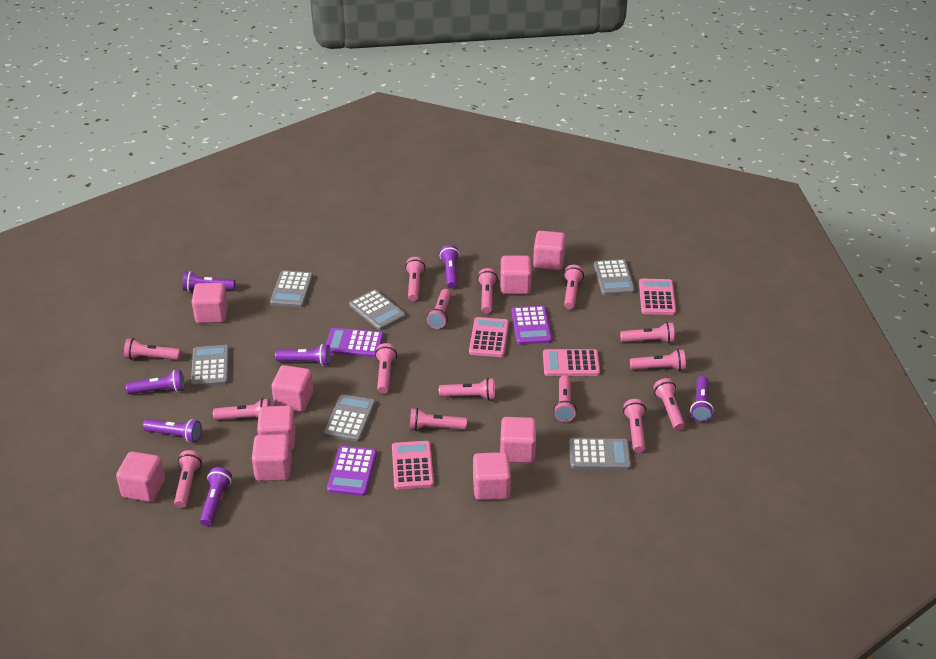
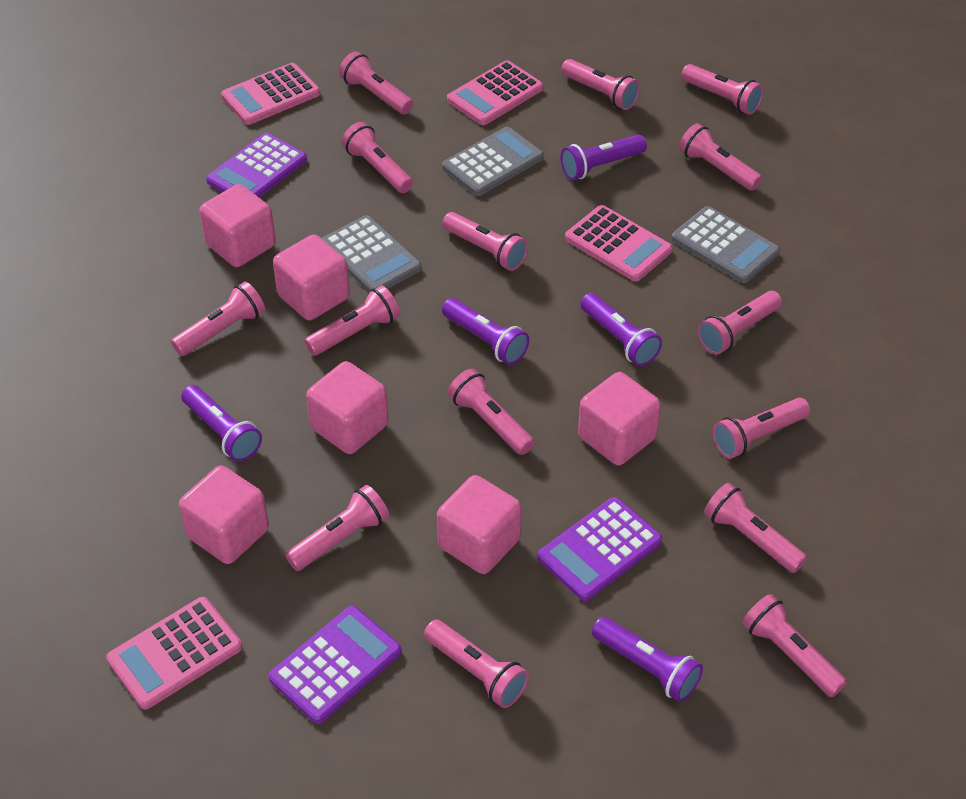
grey calculator: 6 -> 3
pink cube: 9 -> 6
purple flashlight: 7 -> 5

